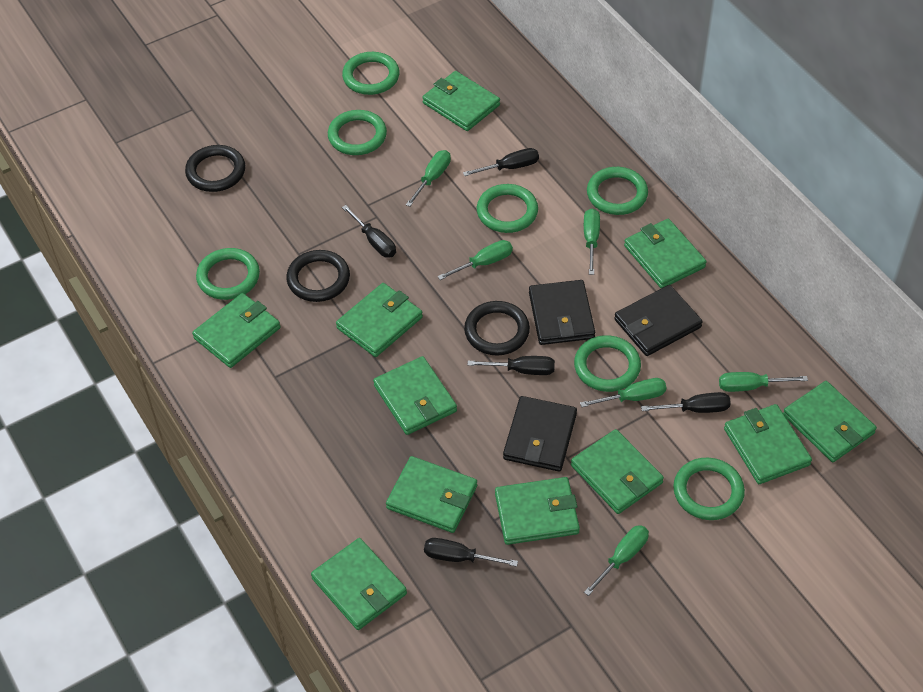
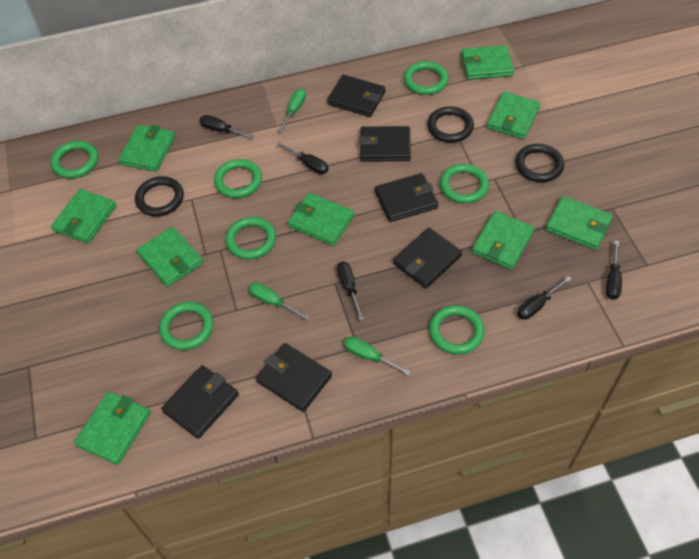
black wallet: 3 -> 6
green screwdriver: 6 -> 3
green wallet: 11 -> 9

